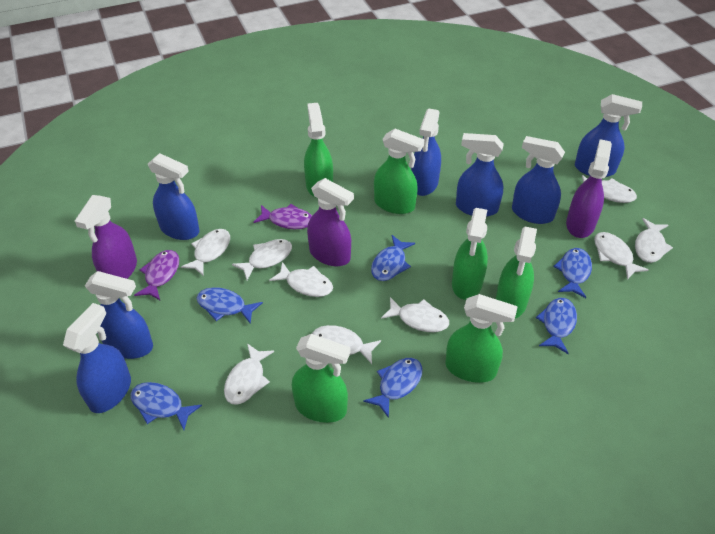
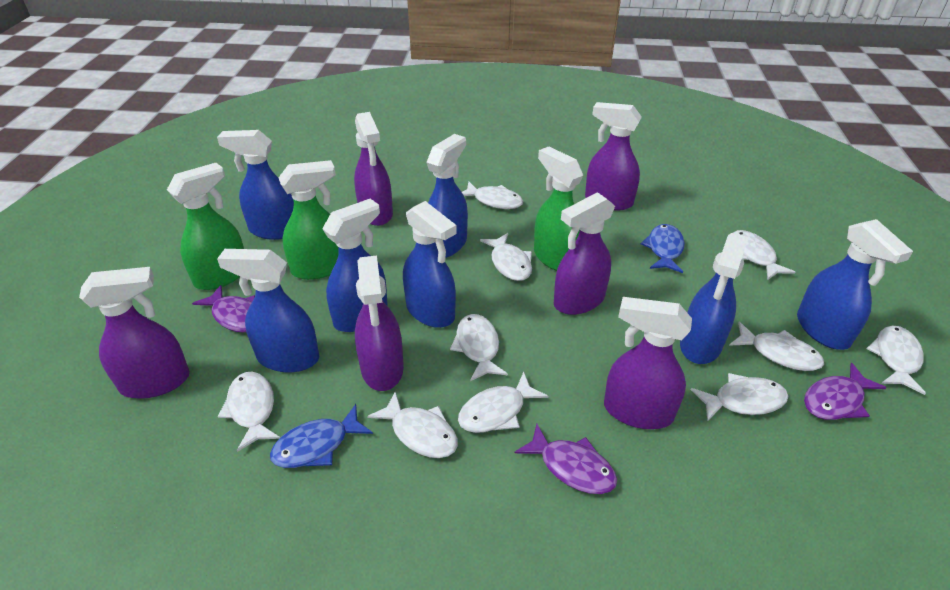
blue fish: 6 -> 2
green spray bottle: 6 -> 3
purple fish: 2 -> 3
purple spray bottle: 3 -> 6
white fish: 9 -> 10

